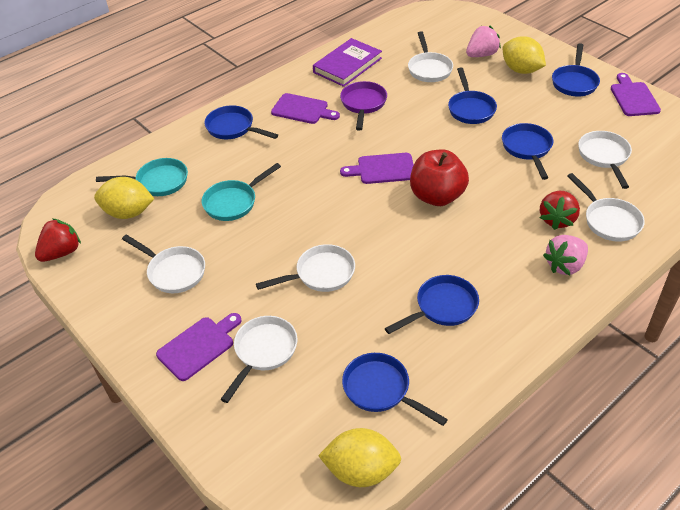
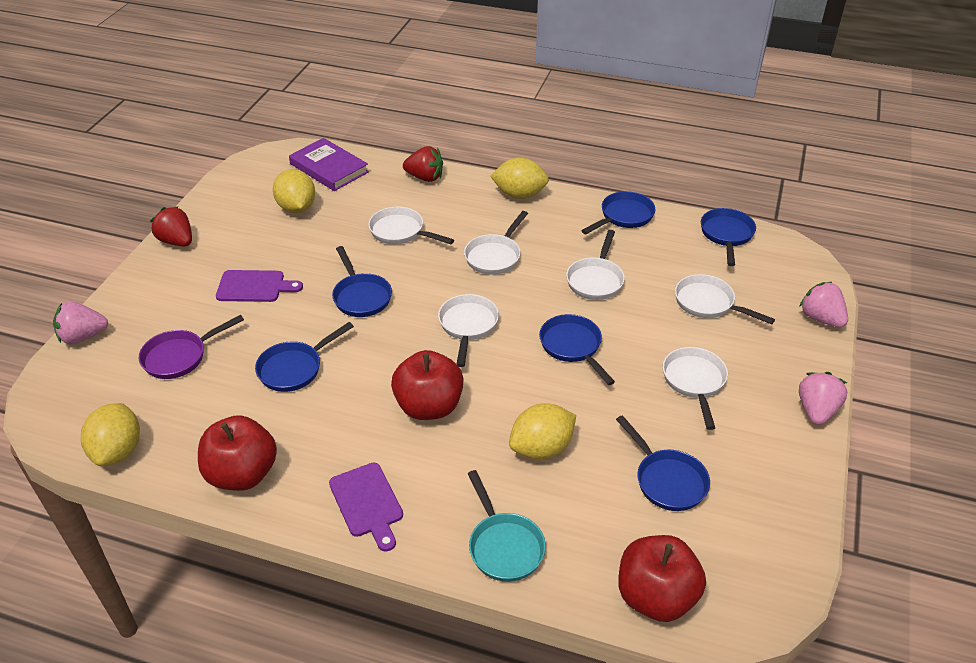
pink strawberry: 2 -> 3
purple cutting board: 4 -> 2
red apple: 1 -> 3
turquoise pan: 2 -> 1
yellow lemon: 3 -> 4

